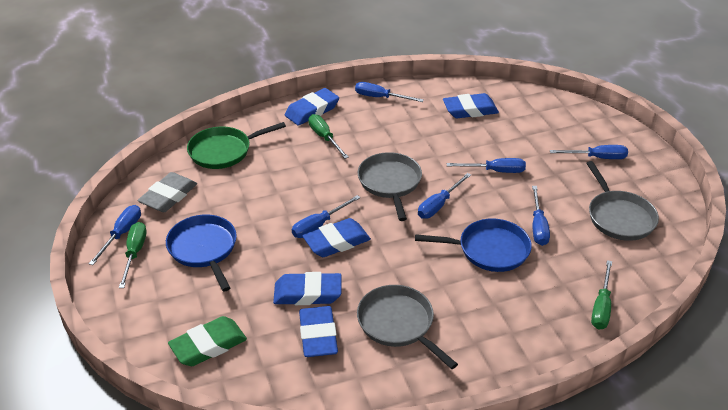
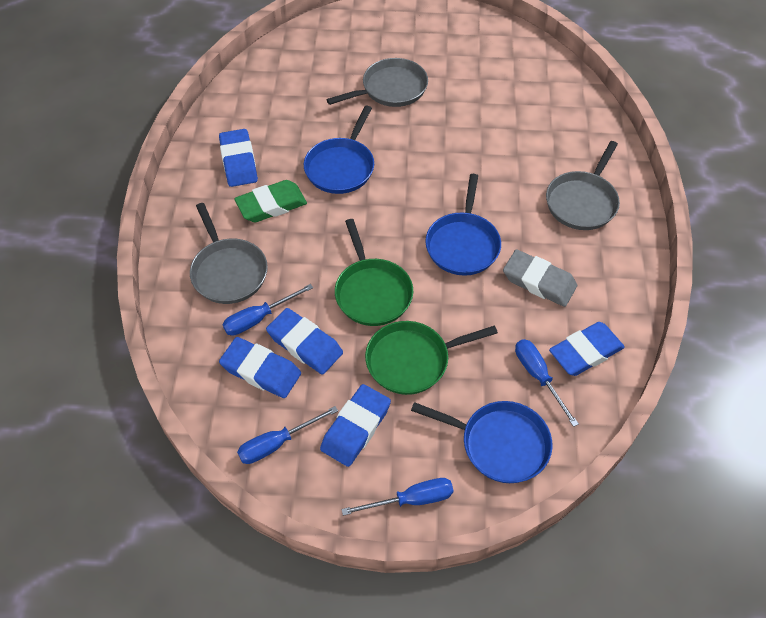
blue pan: 2 -> 3
blue screwdriver: 7 -> 4
green pan: 1 -> 2
green screwdriver: 3 -> 0

